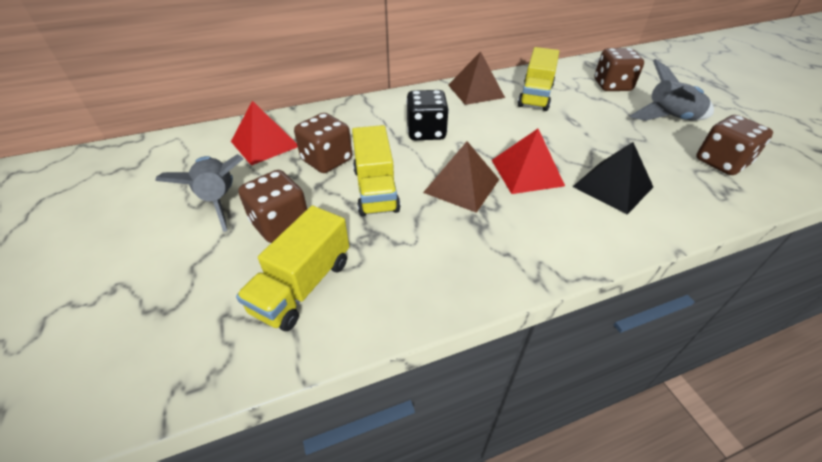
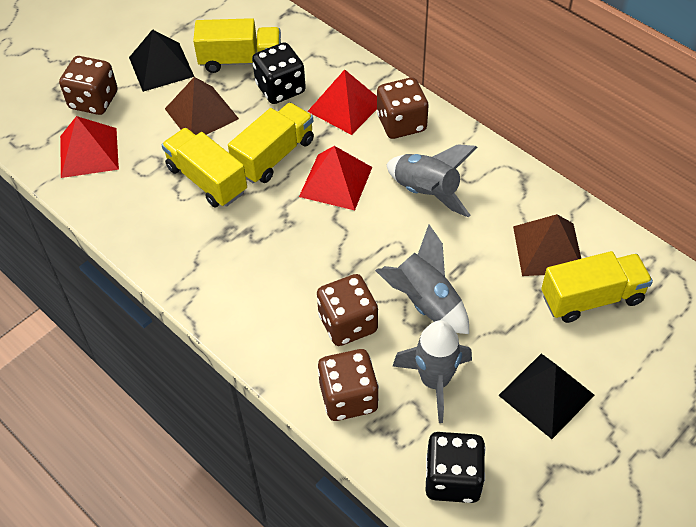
black dice: 1 -> 2
black pyramid: 1 -> 2
grey rocket: 2 -> 3
red pyramid: 2 -> 3
yellow truck: 3 -> 4

